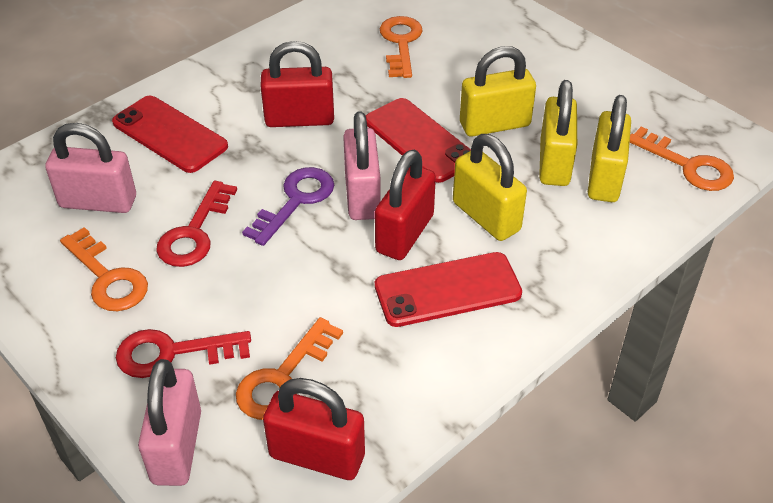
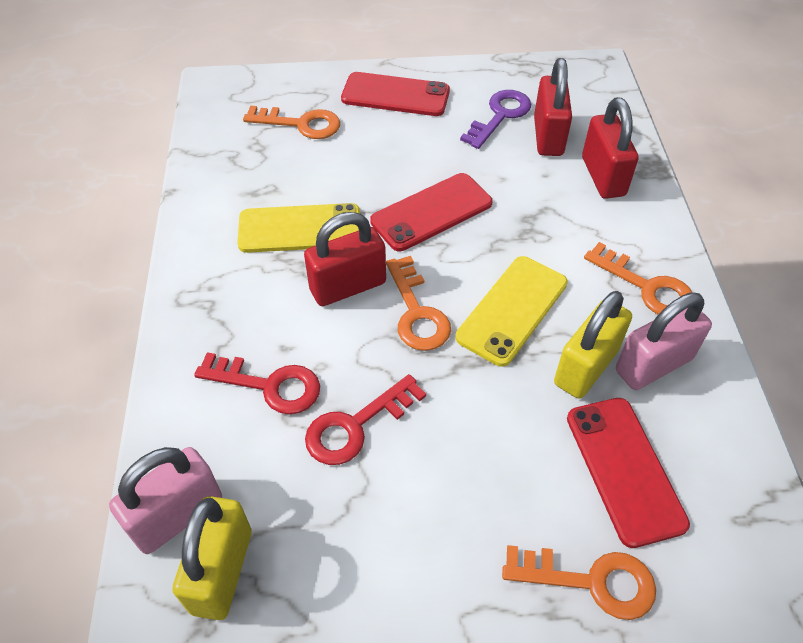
pink padlock: 3 -> 2
yellow padlock: 4 -> 2
yellow phone: 0 -> 2

